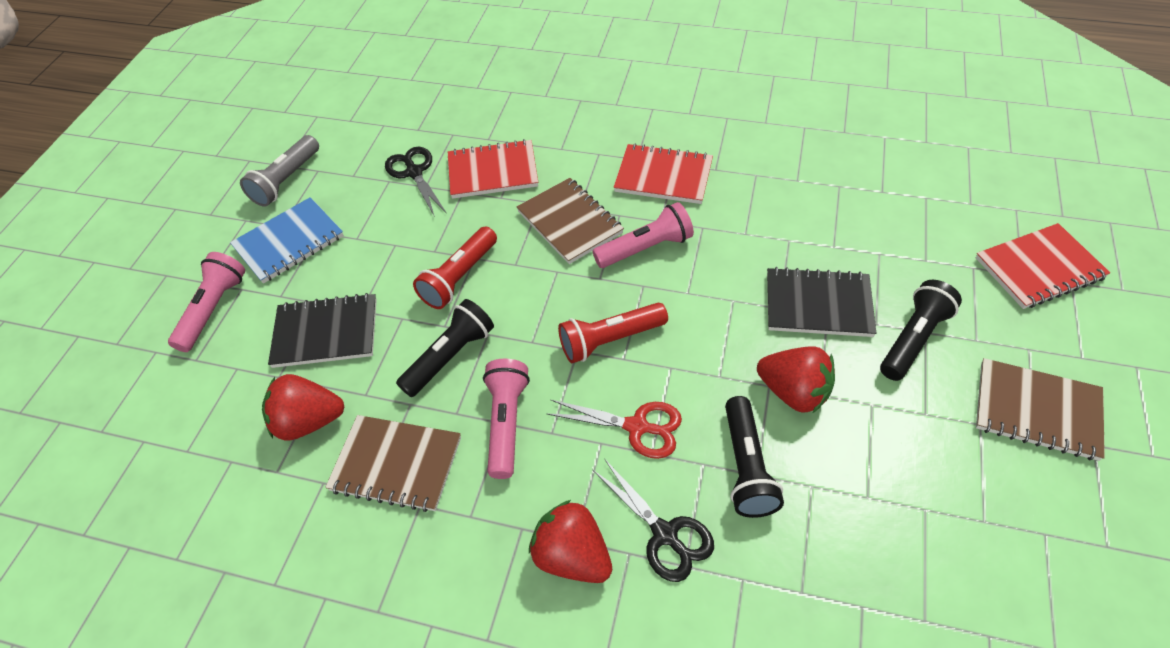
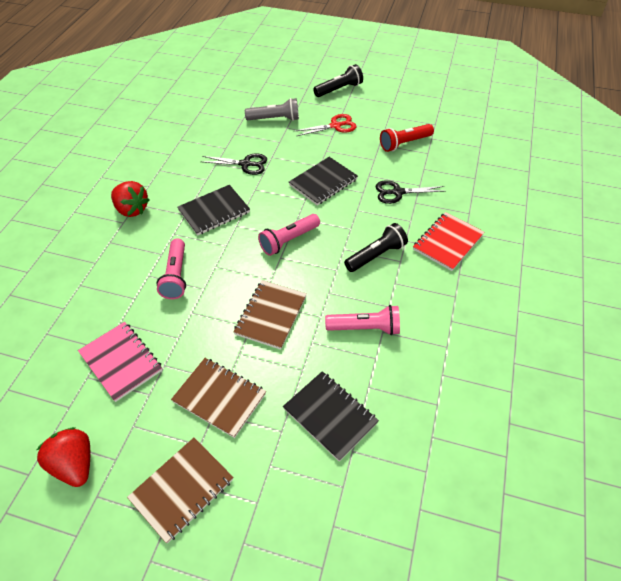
black flashlight: 3 -> 2
black notebook: 2 -> 3
blue notebook: 1 -> 0
pink notebook: 0 -> 1
red flashlight: 2 -> 1
red notebook: 3 -> 1
red strawberry: 3 -> 2

